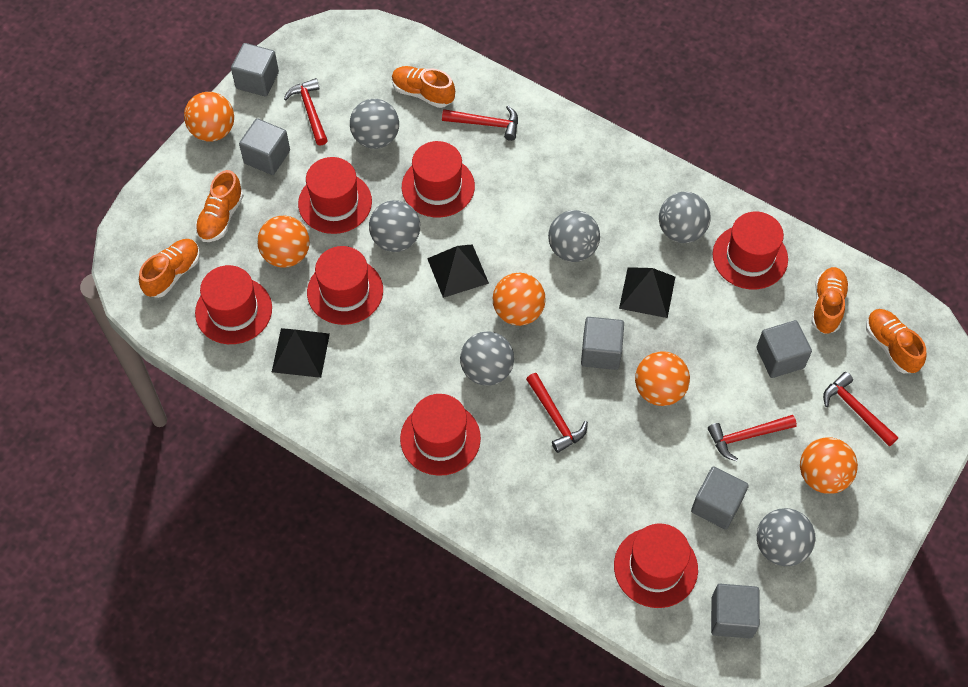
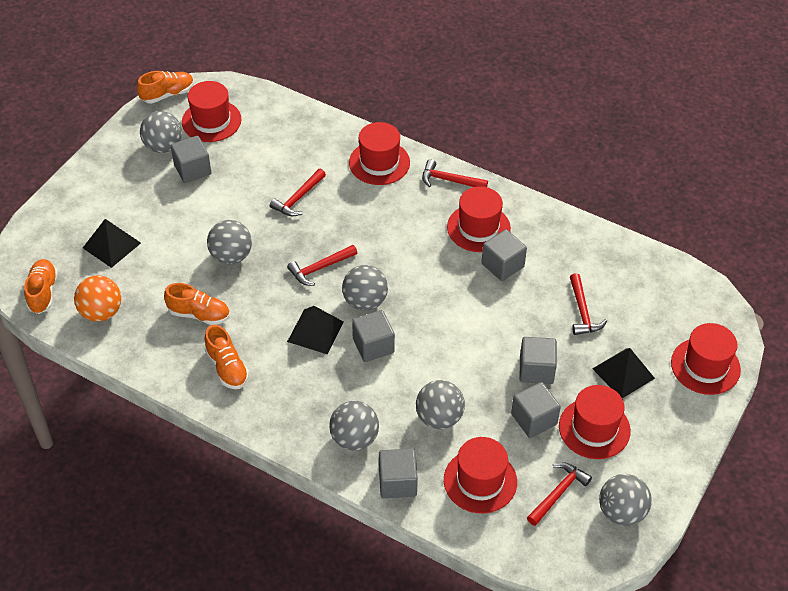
orange ball: 5 -> 1
orange shoe: 5 -> 4
red hat: 7 -> 6

